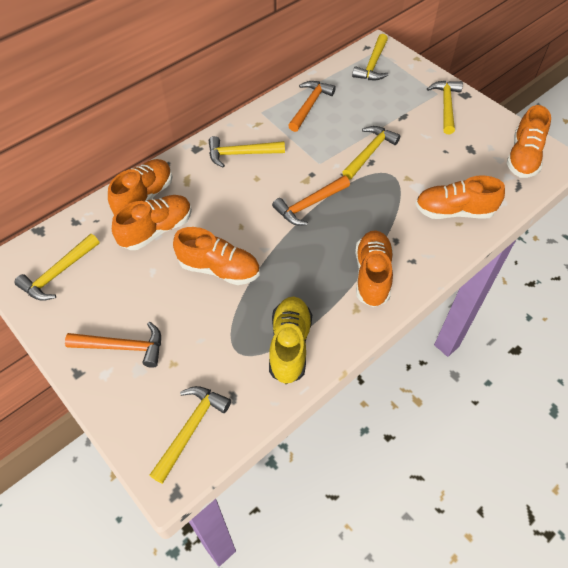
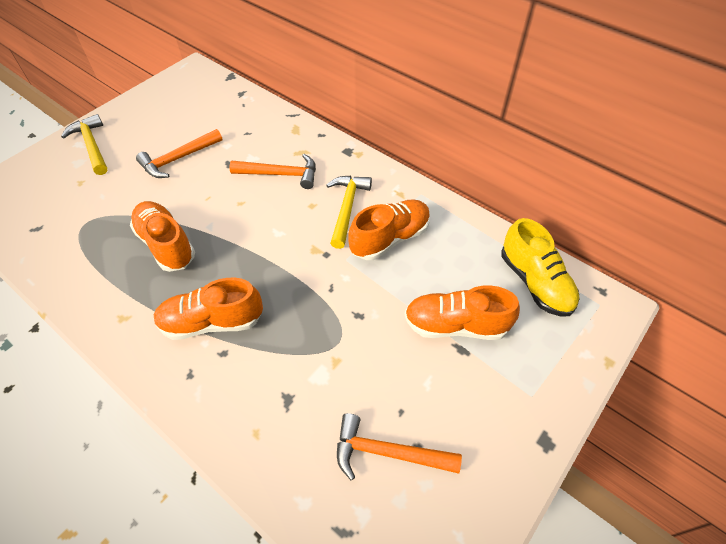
orange shoe: 6 -> 4
yellow hammer: 6 -> 2

